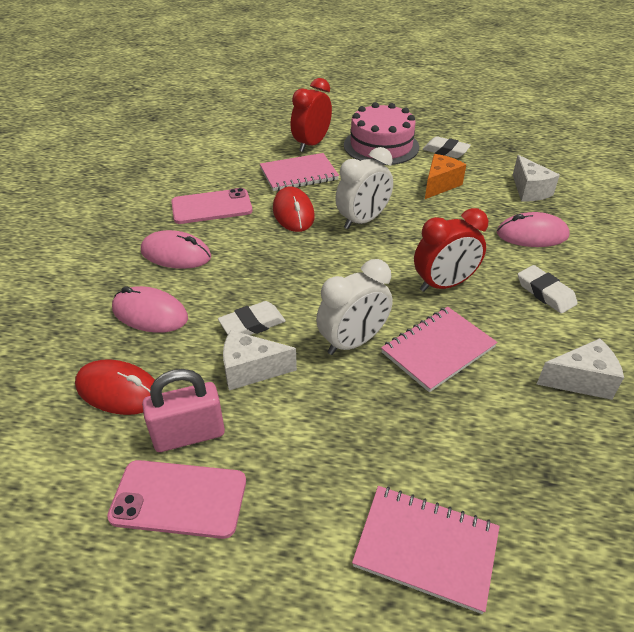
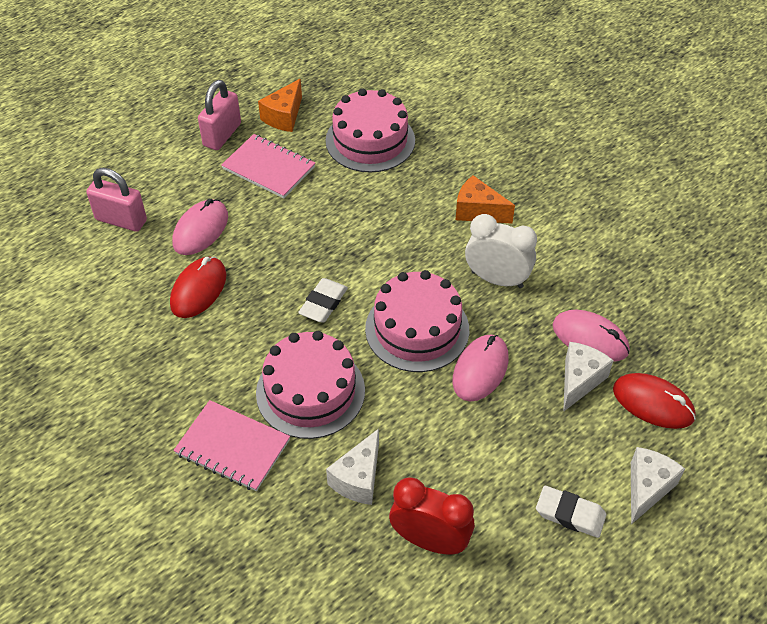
orange cheese: 1 -> 2
pink cake: 1 -> 3
pink notebook: 3 -> 2
pink padlock: 1 -> 2
pink phone: 2 -> 0
red clock: 2 -> 1
white clock: 2 -> 1
white eraser: 3 -> 2

